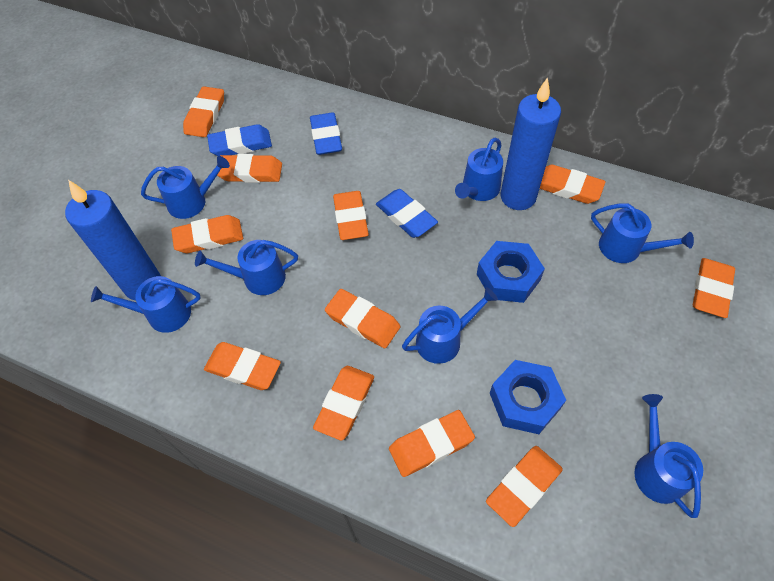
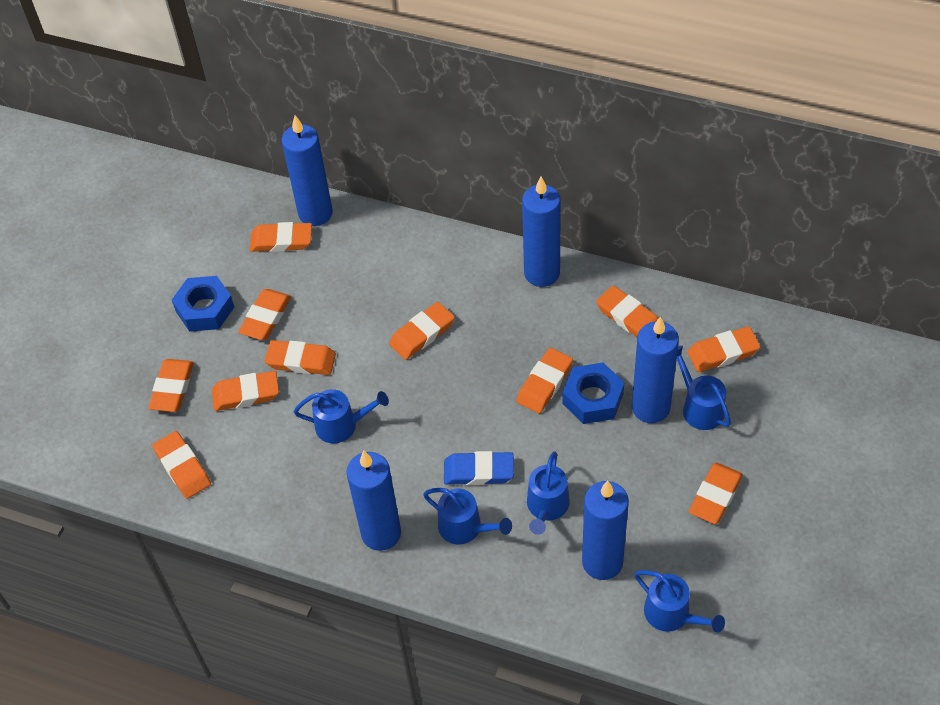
blue candle: 2 -> 5
blue eraser: 3 -> 1
blue watering can: 7 -> 5

